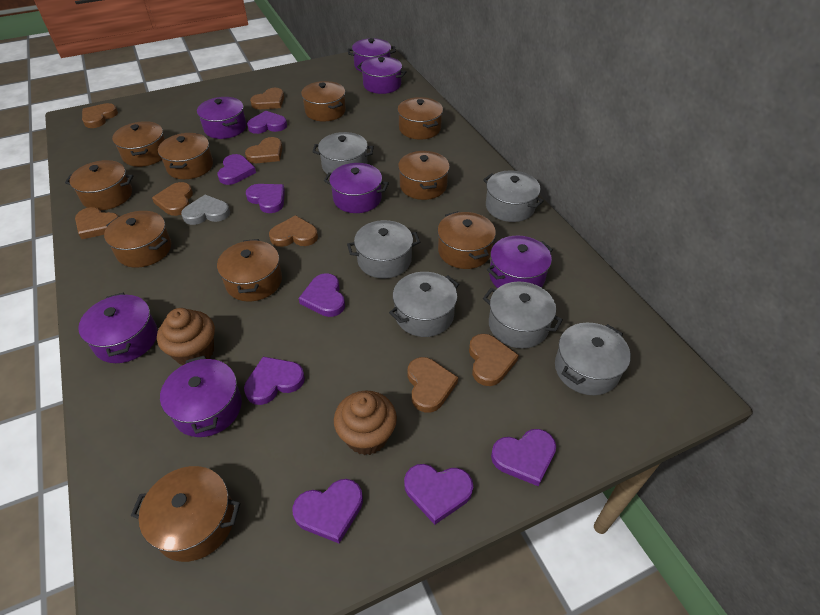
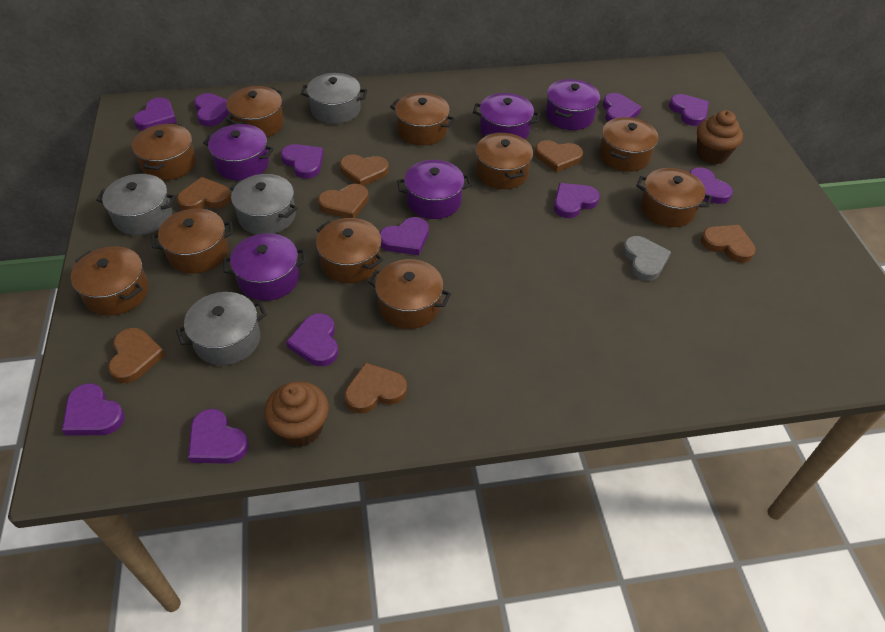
brown heart: 8 -> 7
grey pot: 6 -> 4
purple heart: 8 -> 11
purple pot: 7 -> 5

